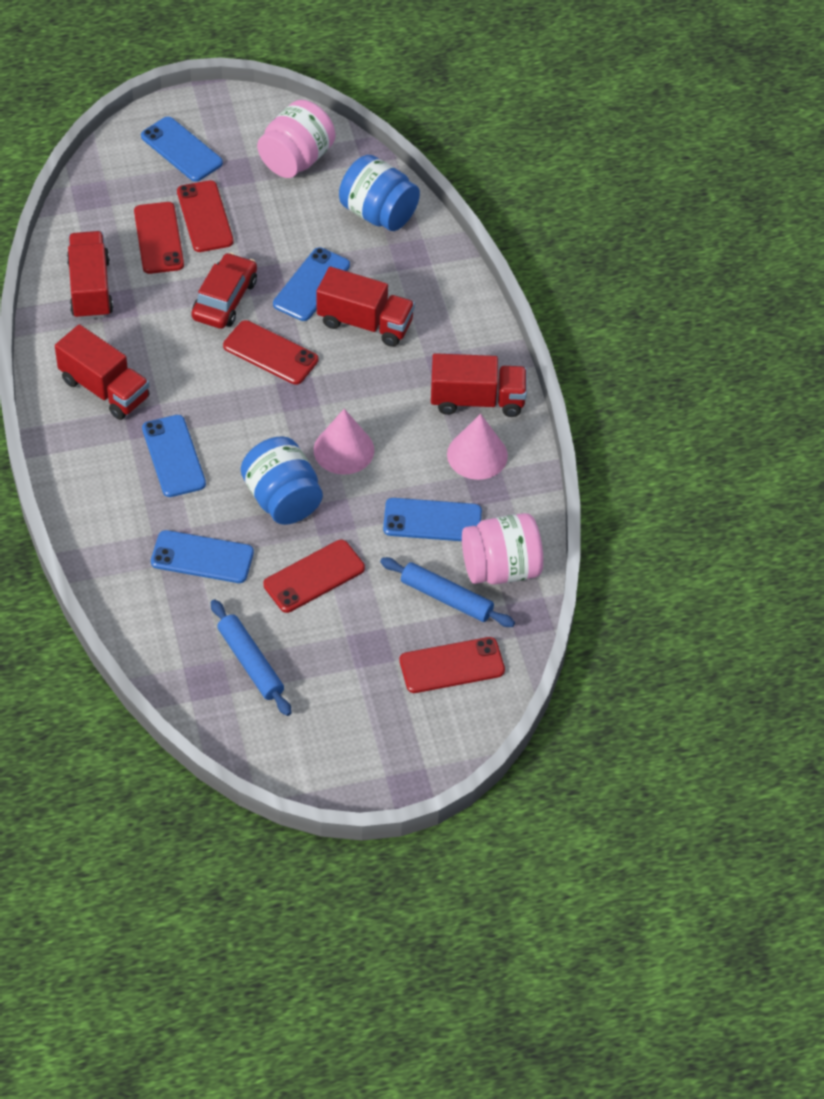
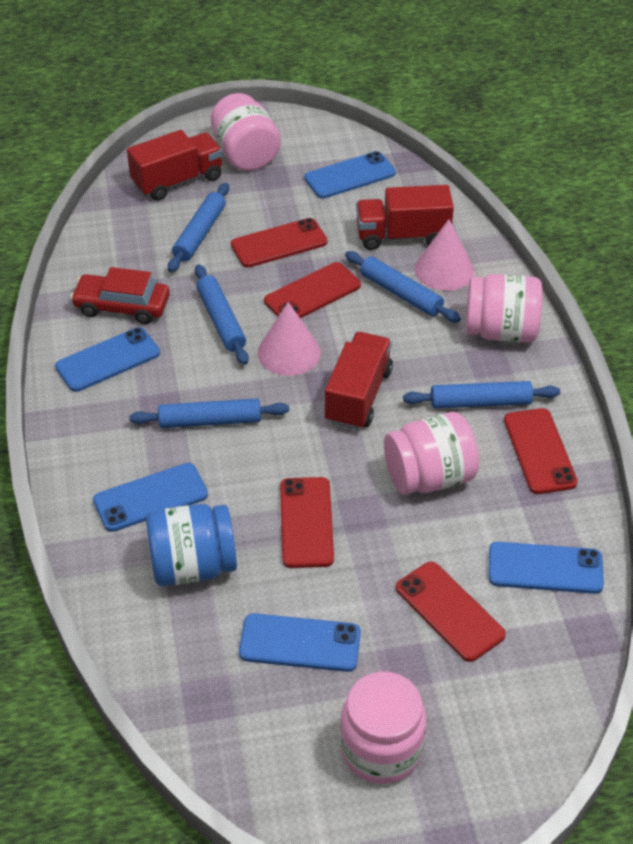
blue jar: 2 -> 1
blue rolling pin: 2 -> 5
pink jar: 2 -> 4
red truck: 4 -> 3

